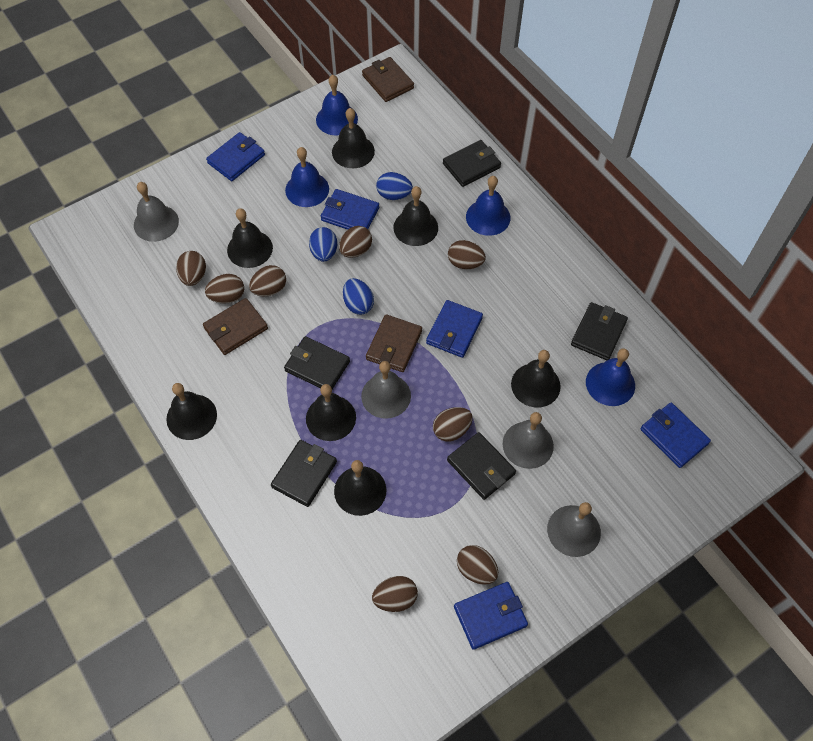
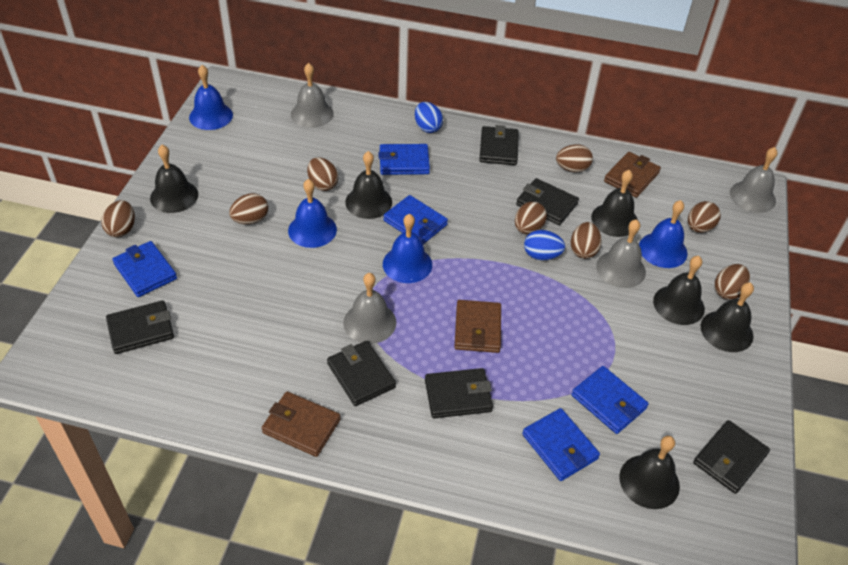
black bell: 7 -> 6
black wallet: 5 -> 6
blue egg: 3 -> 2

